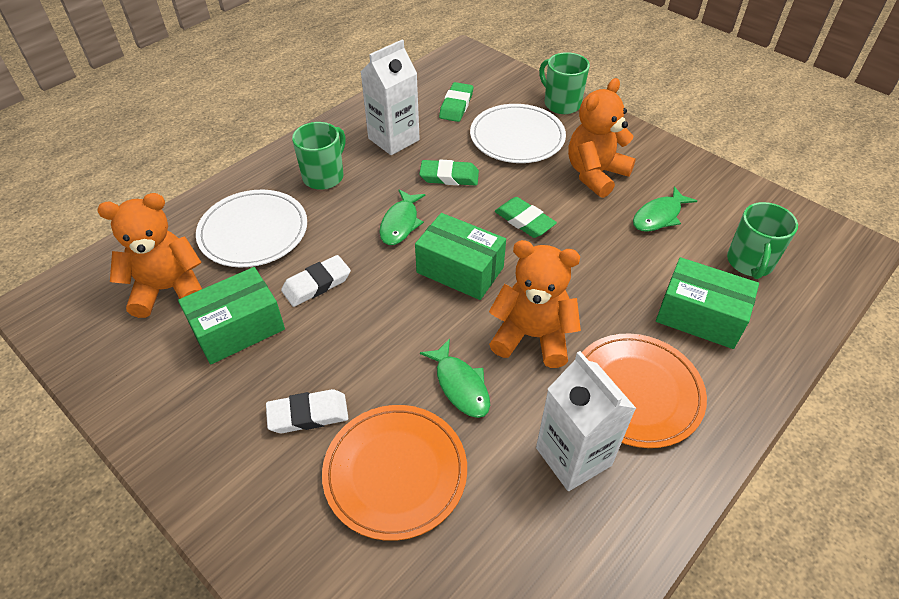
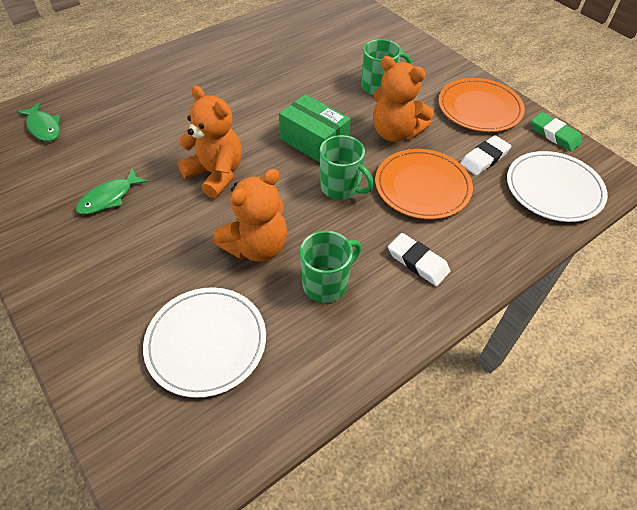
green box: 3 -> 1
green eraser: 3 -> 1
green fish: 3 -> 2
white carton: 2 -> 0

